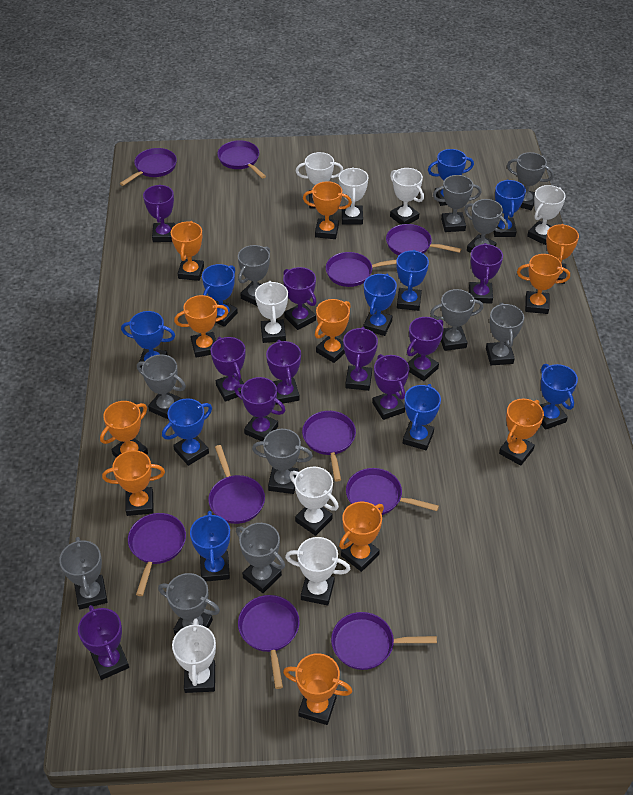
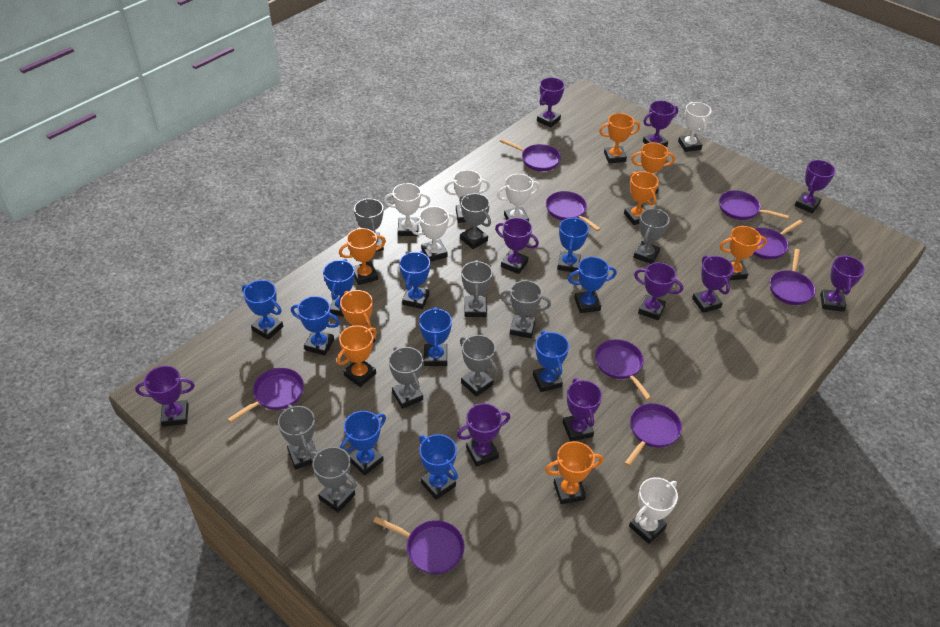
grey trophy: 11 -> 9
orange trophy: 11 -> 8
purple pan: 10 -> 9
white trophy: 8 -> 6

